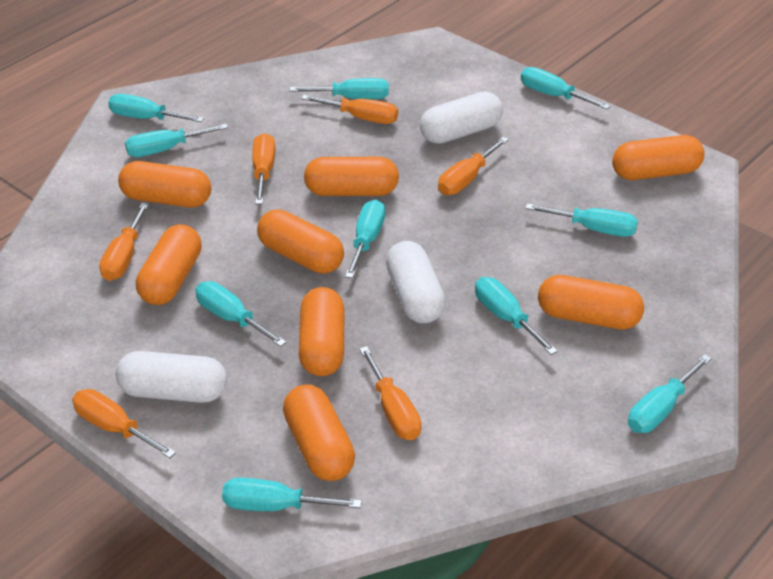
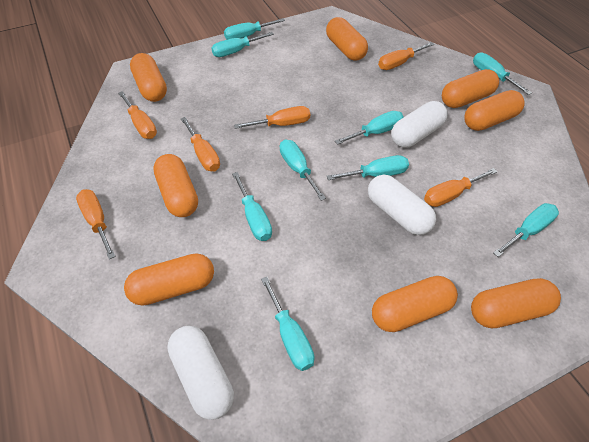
turquoise screwdriver: 10 -> 9

